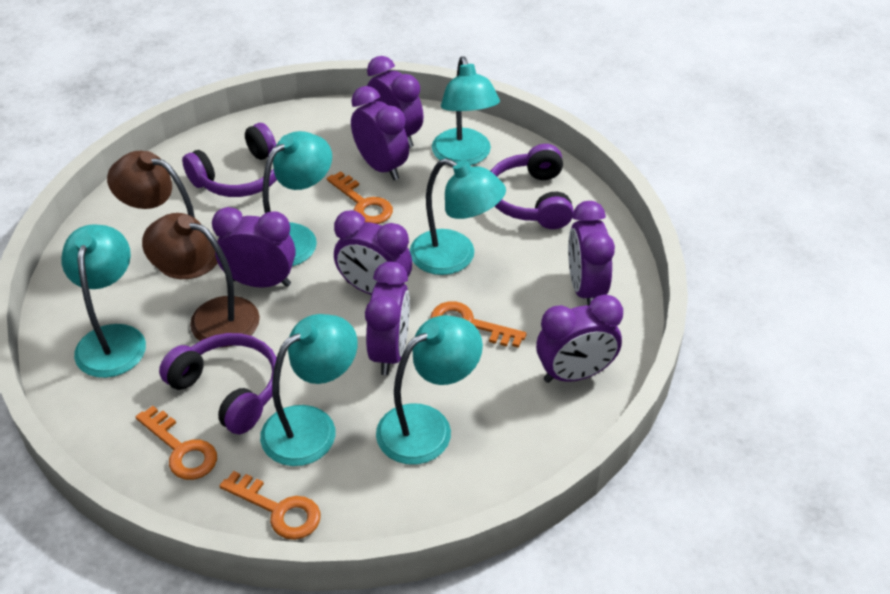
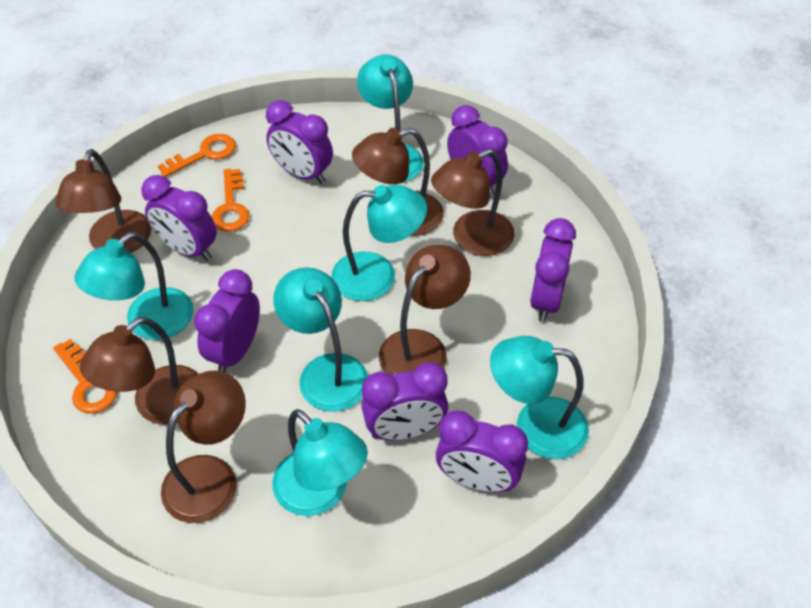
brown lamp: 2 -> 6
orange key: 4 -> 3
purple headphones: 3 -> 0

